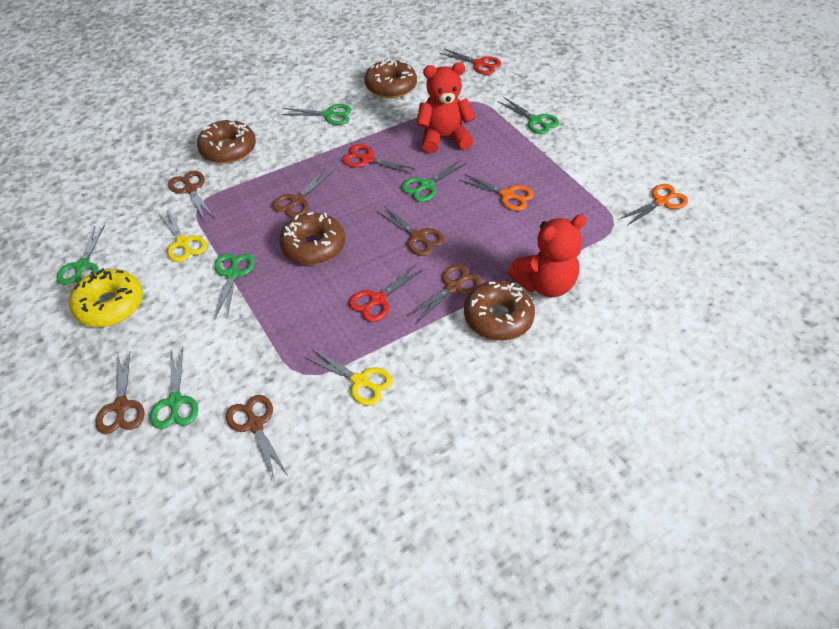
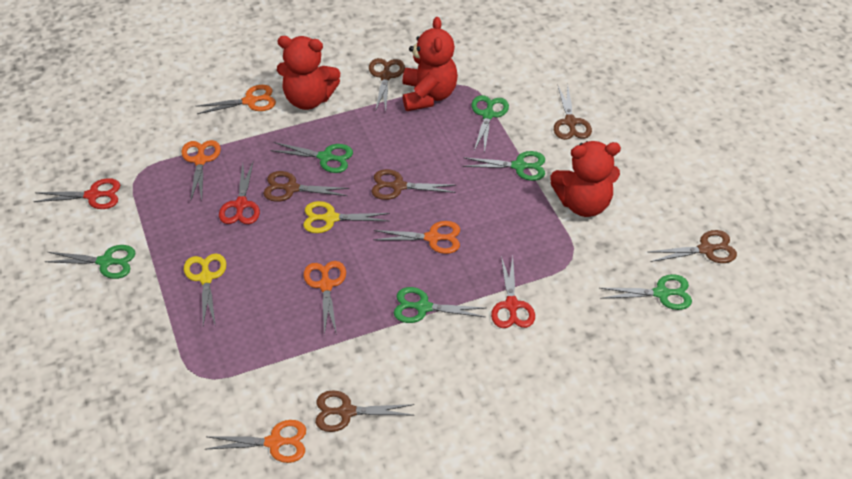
brown donut: 4 -> 0
orange scissors: 2 -> 5
red teddy bear: 2 -> 3
yellow donut: 1 -> 0

